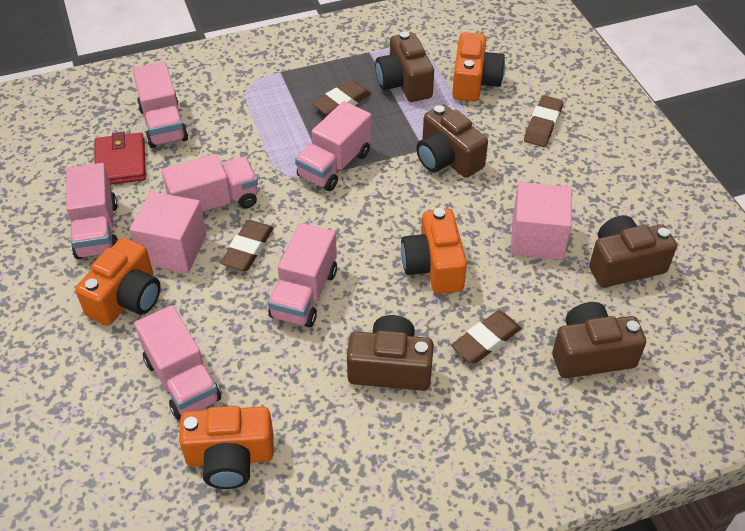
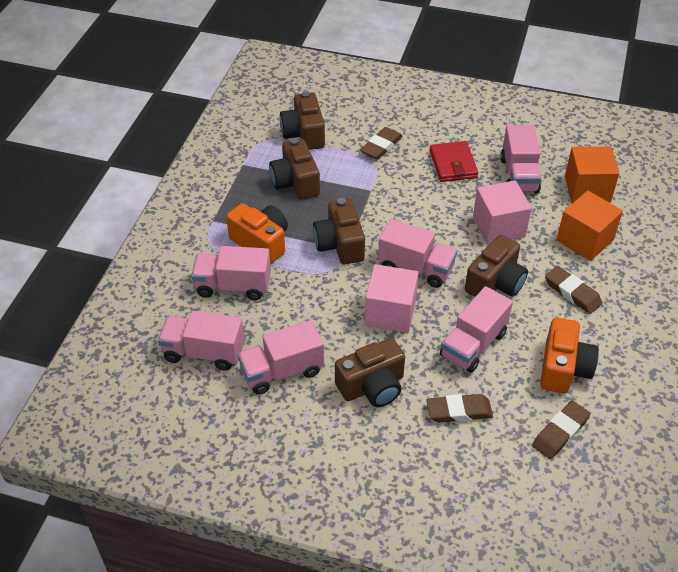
orange camera: 4 -> 2
orange cube: 0 -> 2

